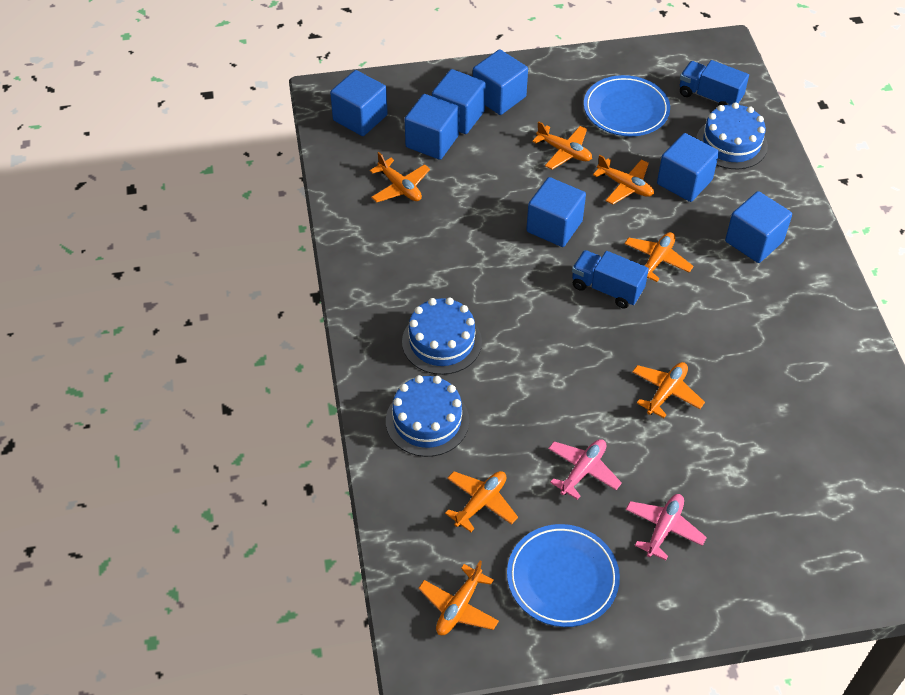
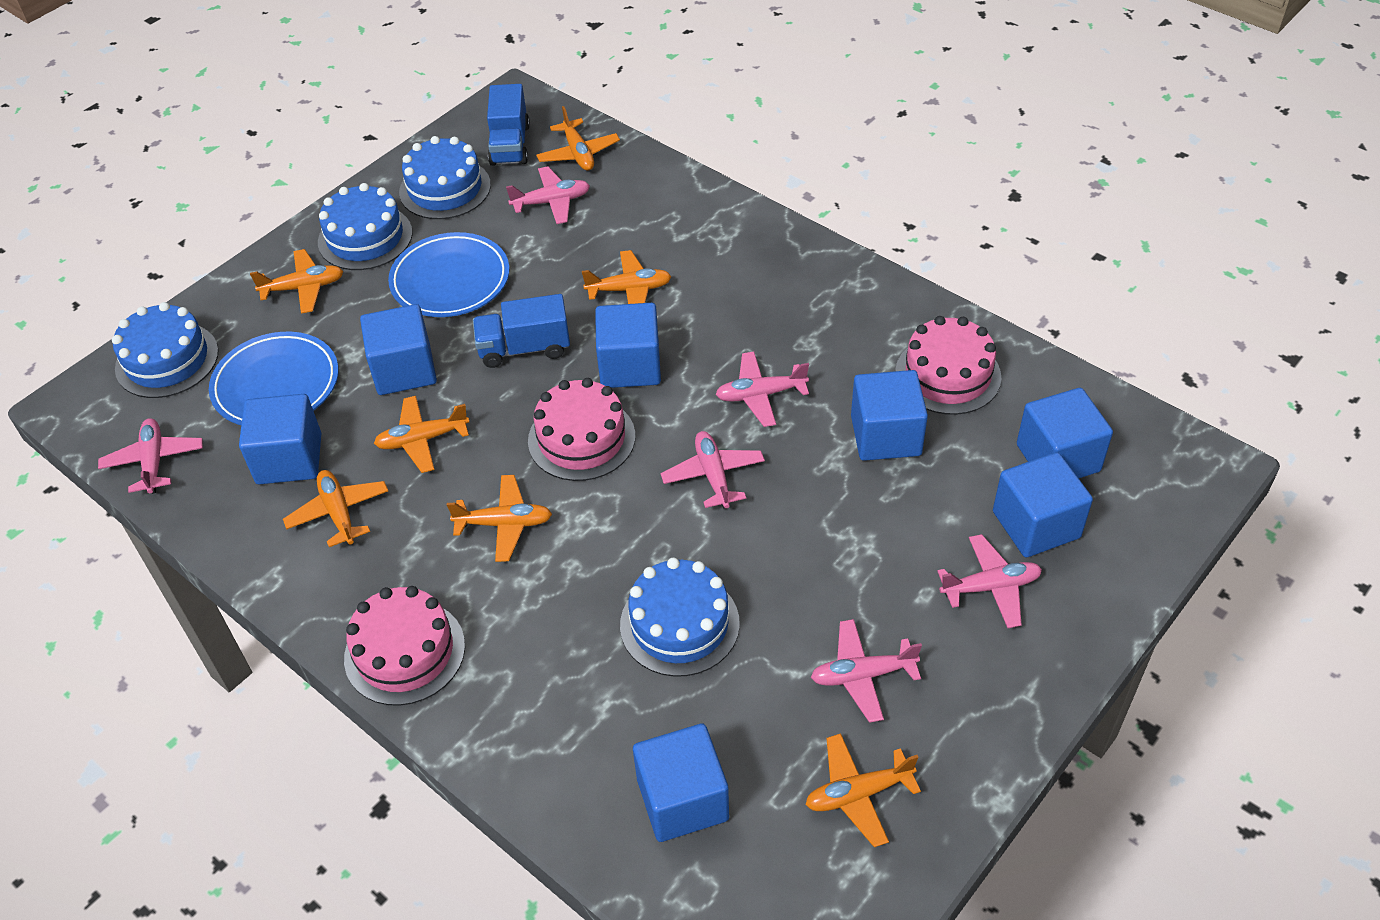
blue cake: 3 -> 4
pink cake: 0 -> 3
pink plane: 2 -> 6

